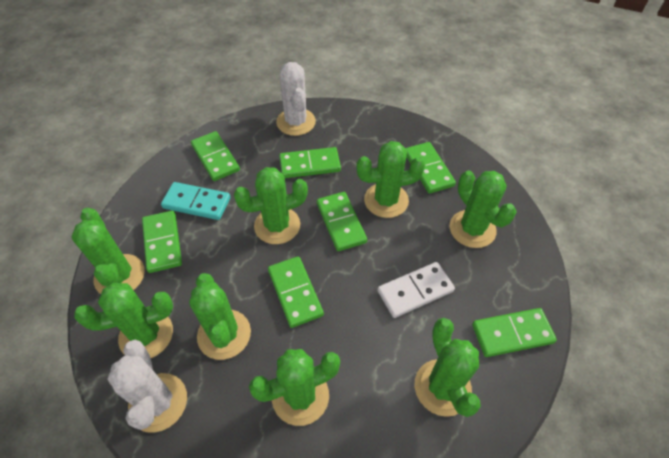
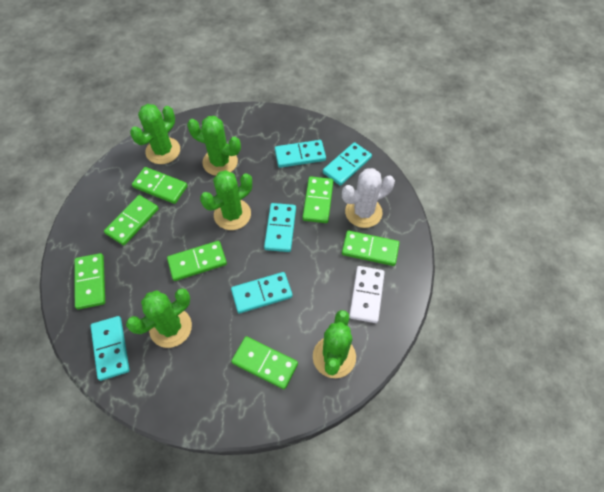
green cactus: 8 -> 5
turquoise domino: 1 -> 5
white cactus: 2 -> 1

